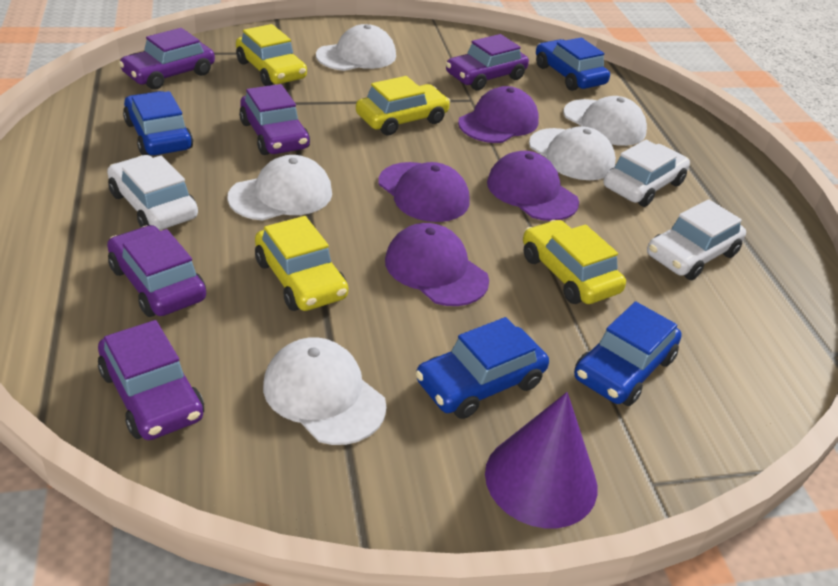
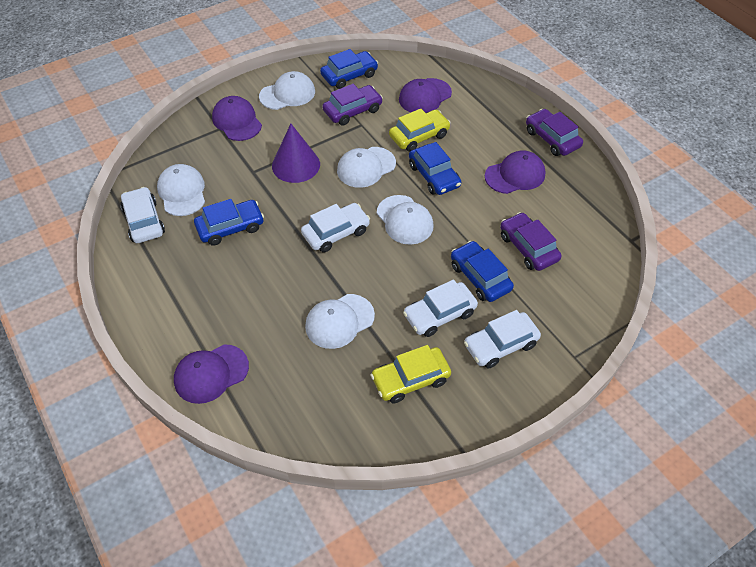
purple car: 5 -> 3
white car: 3 -> 4
yellow car: 4 -> 2

